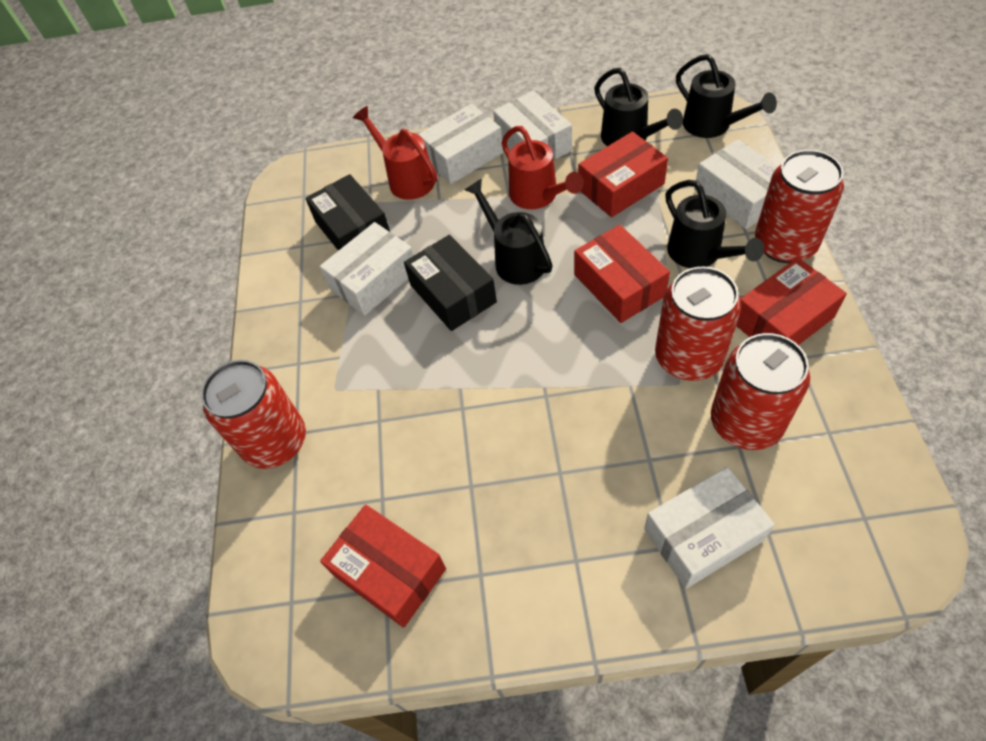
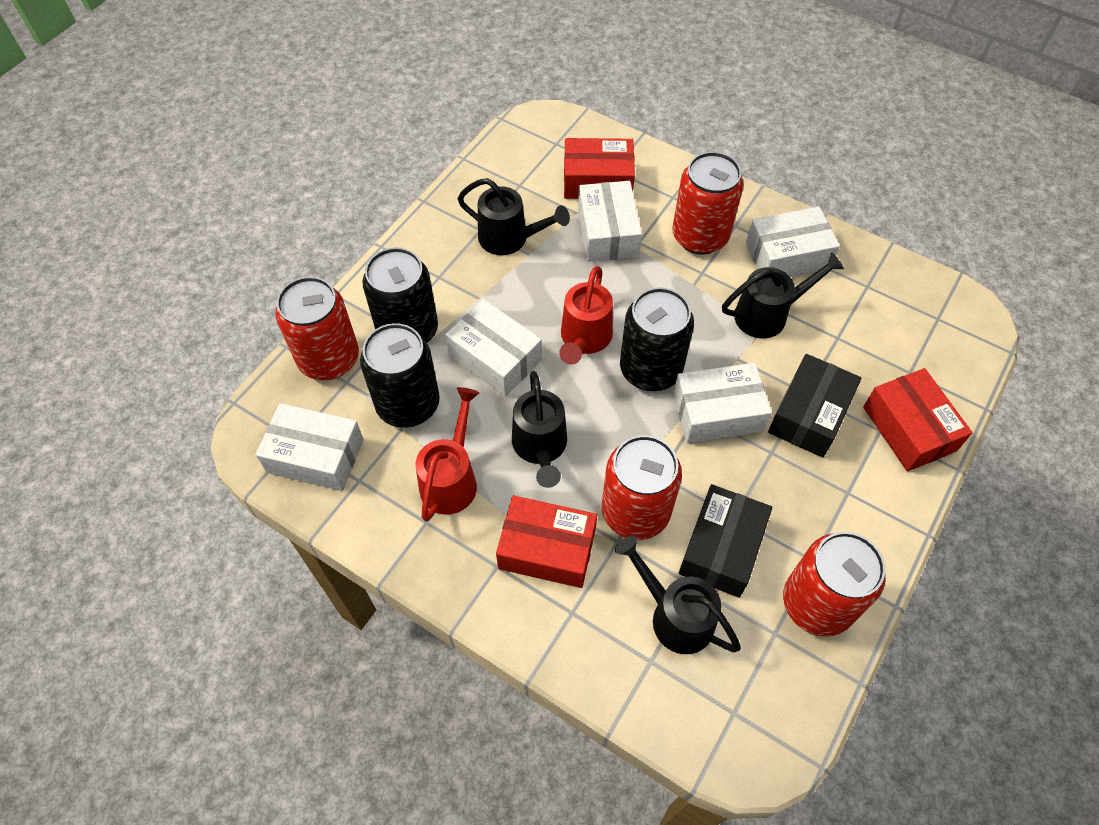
black can: 0 -> 3
red box: 4 -> 3

